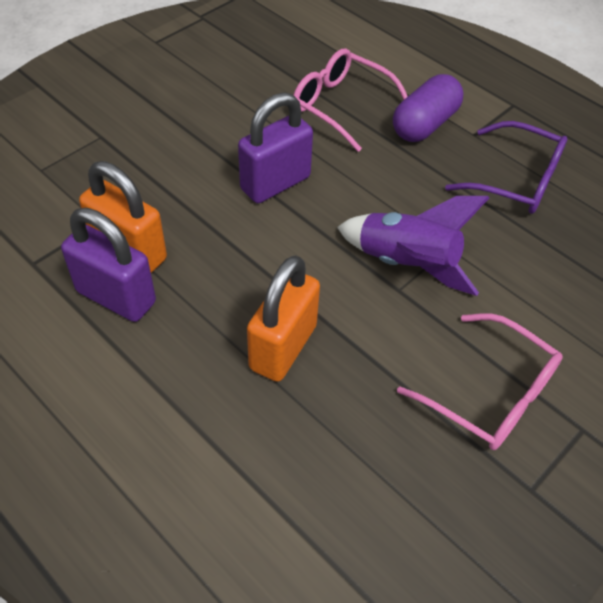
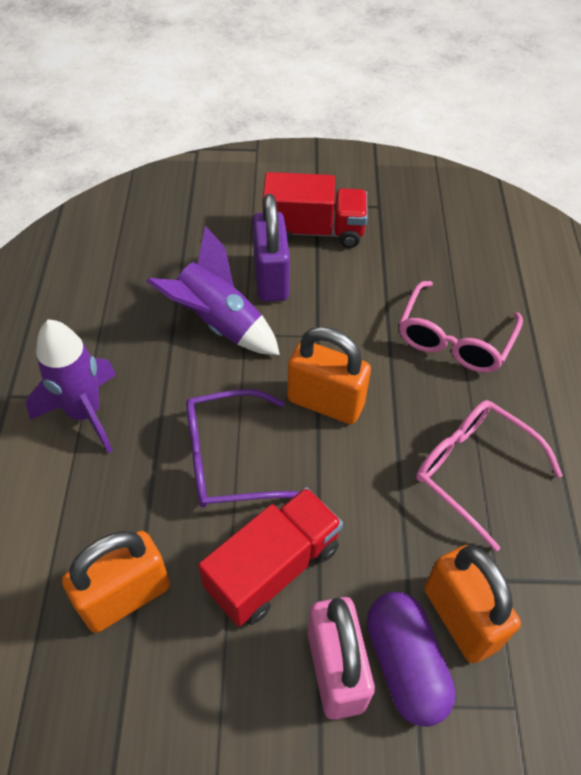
orange padlock: 2 -> 3
pink padlock: 0 -> 1
purple padlock: 2 -> 1
purple rocket: 1 -> 2
red truck: 0 -> 2

